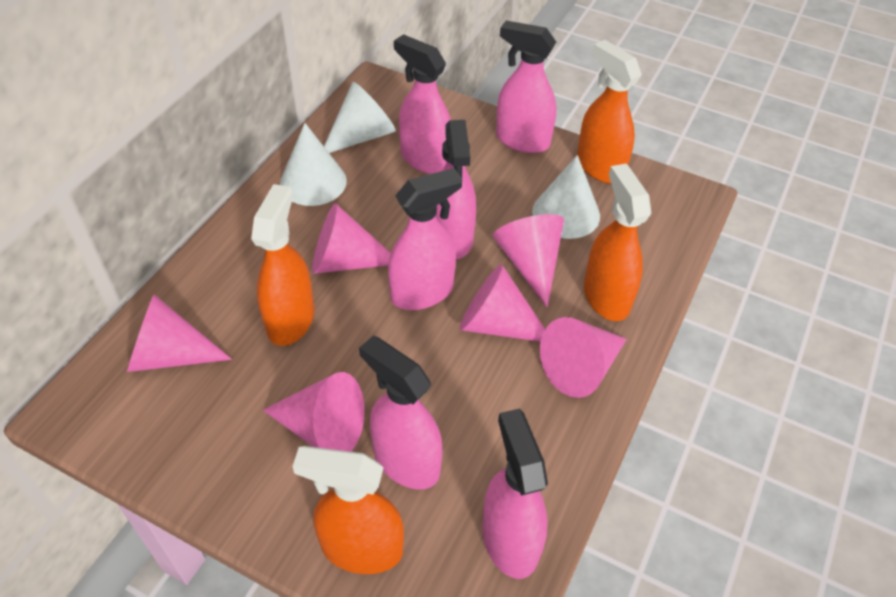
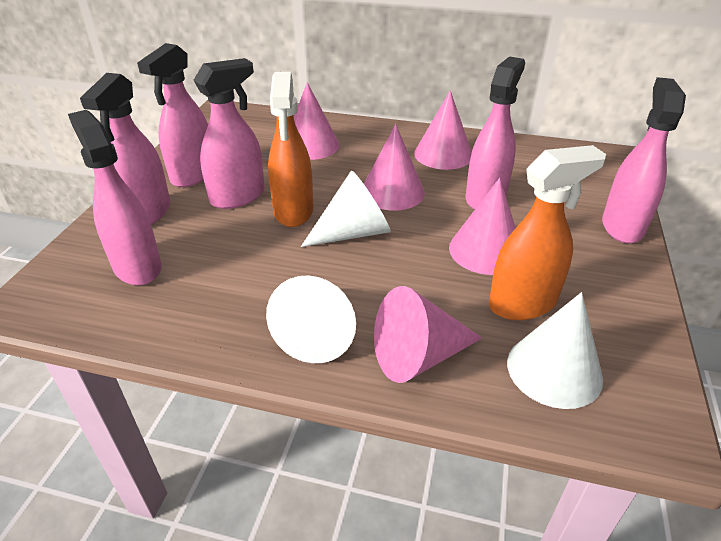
orange spray bottle: 4 -> 2
pink cone: 6 -> 5

